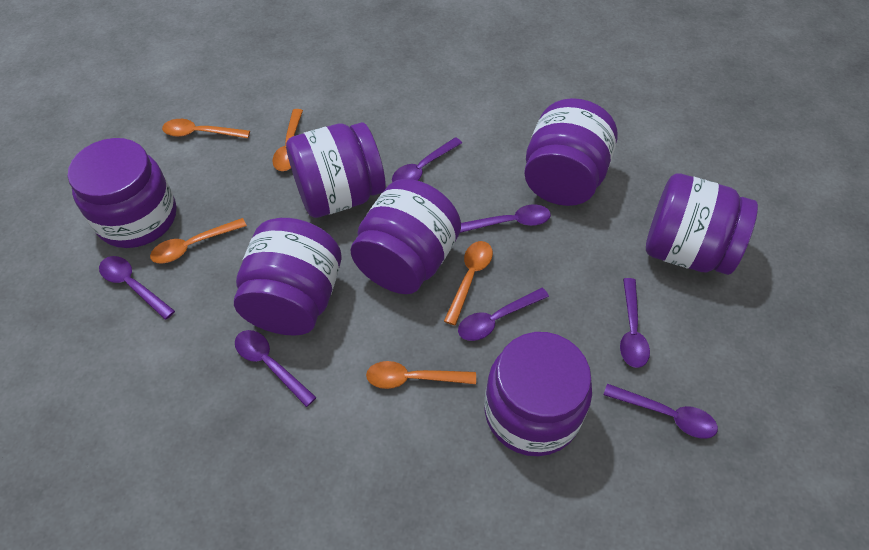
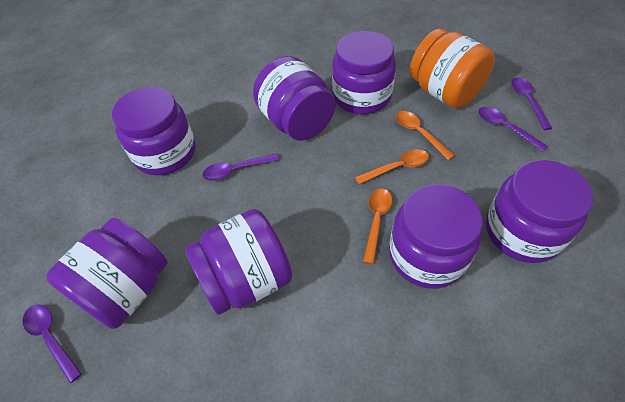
orange jar: 0 -> 1
orange spoon: 5 -> 3
purple spoon: 7 -> 4

